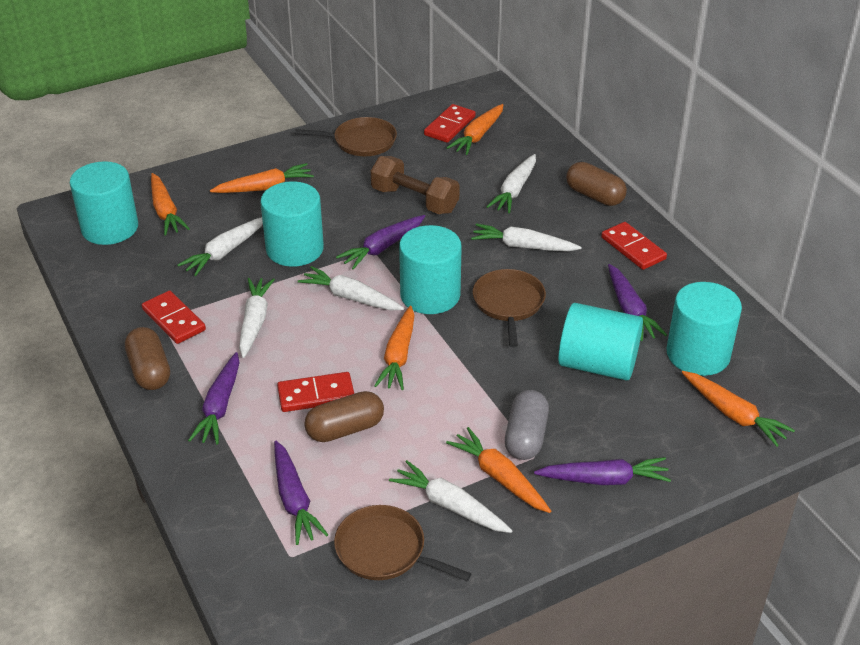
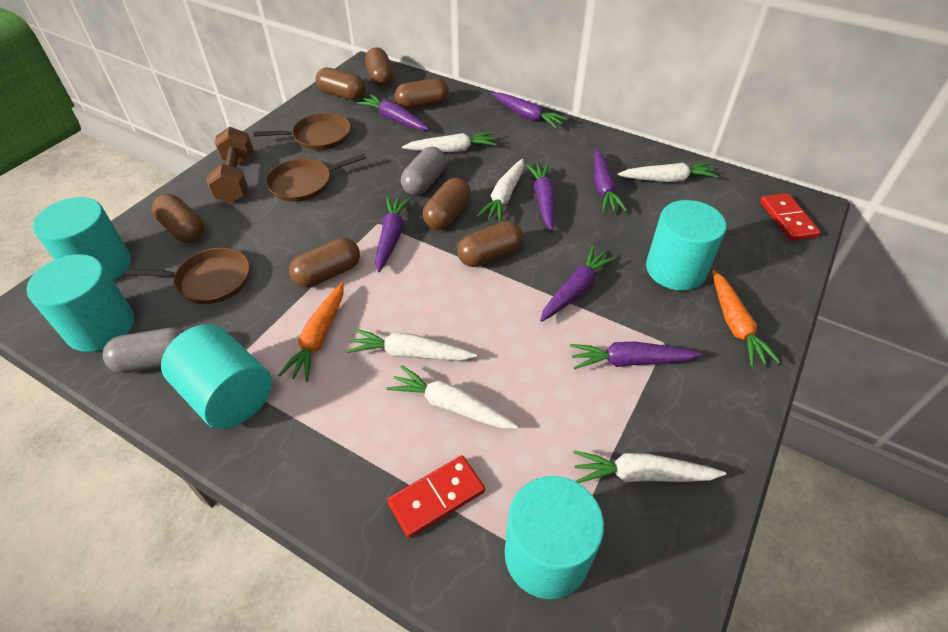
brown capsule: 3 -> 7
grey capsule: 1 -> 2
orange carrot: 6 -> 2
purple carrot: 5 -> 7
red domino: 4 -> 2

